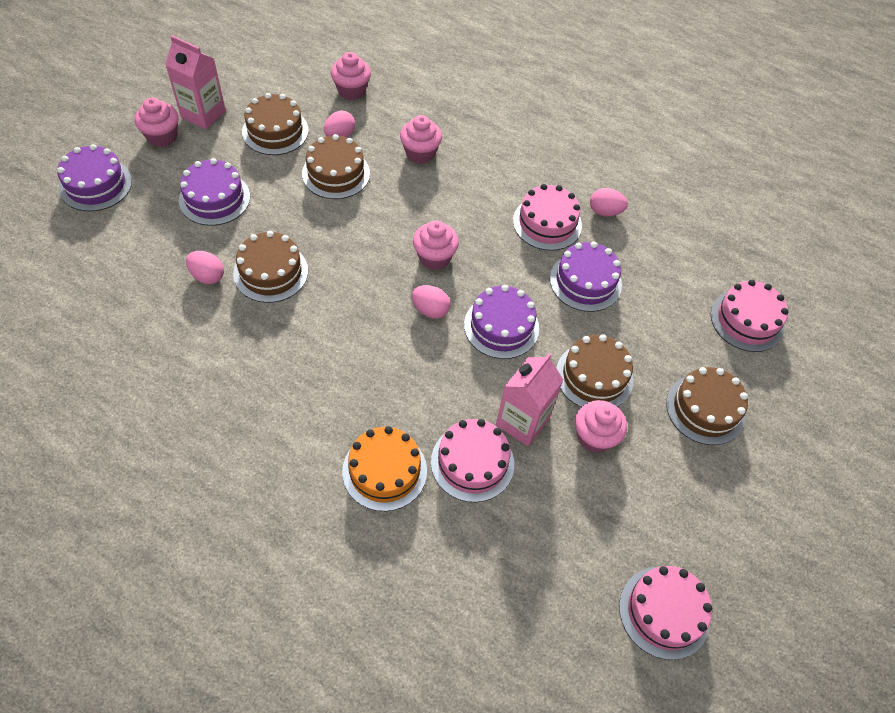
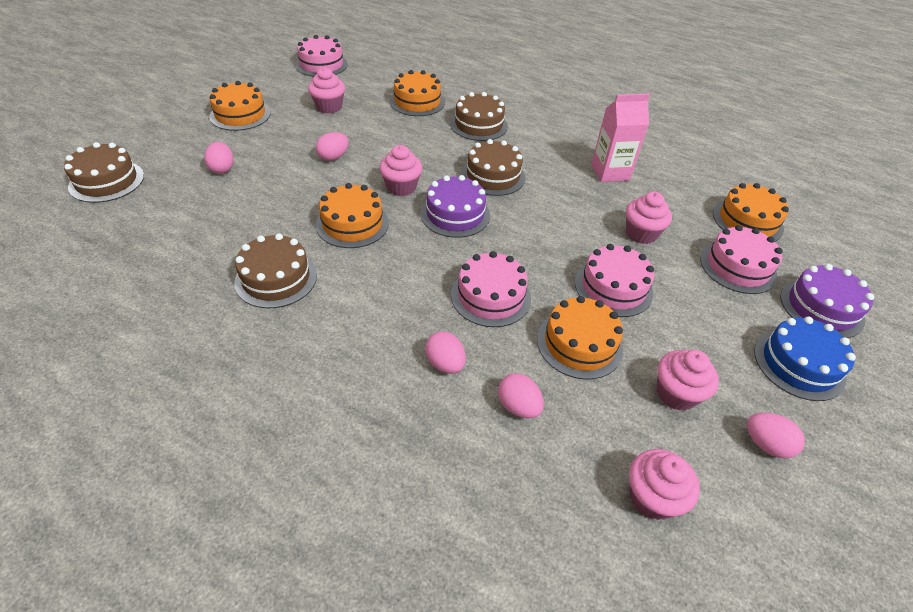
blue cake: 0 -> 1
brown cake: 5 -> 4
orange cake: 1 -> 5
pink carton: 2 -> 1
pink egg: 4 -> 5
purple cake: 4 -> 2

